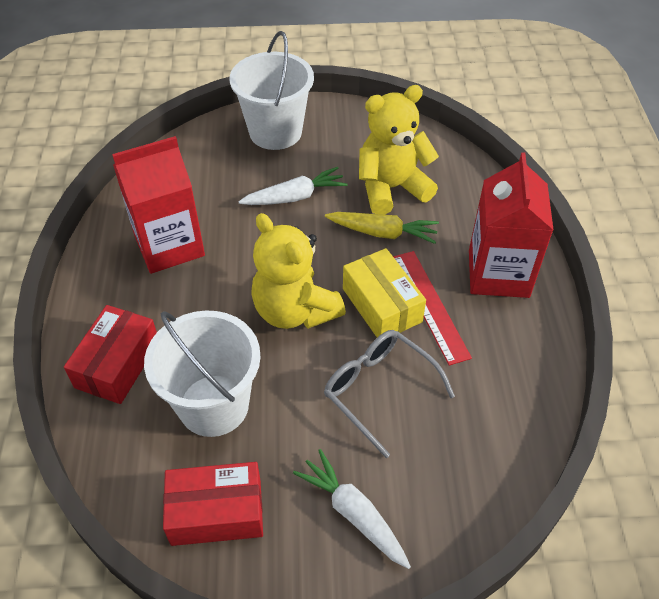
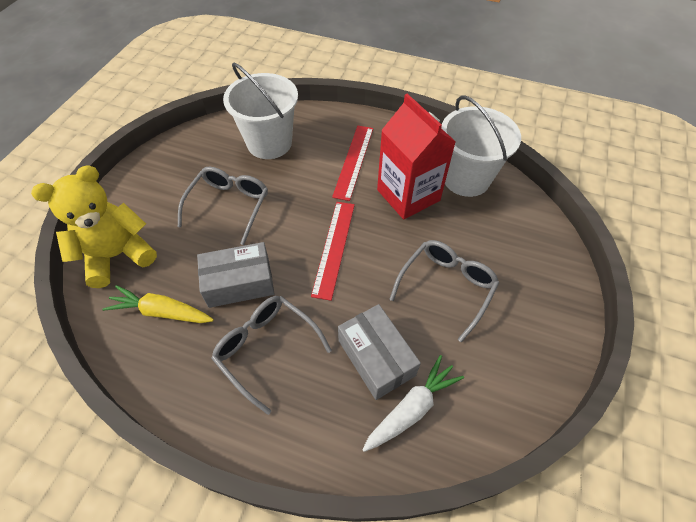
grey box: 0 -> 2
grey glasses: 1 -> 3
red box: 2 -> 0
red carton: 2 -> 1
red ruler: 1 -> 2
white carrot: 2 -> 1
yellow box: 1 -> 0
yellow teddy bear: 2 -> 1

